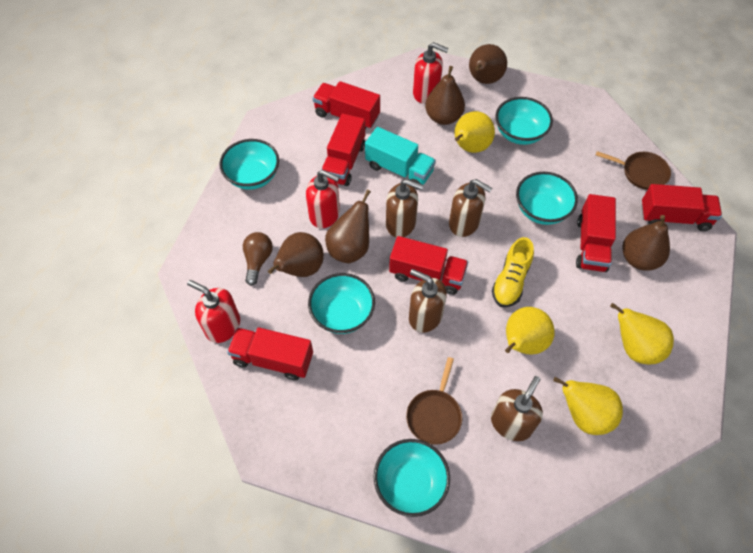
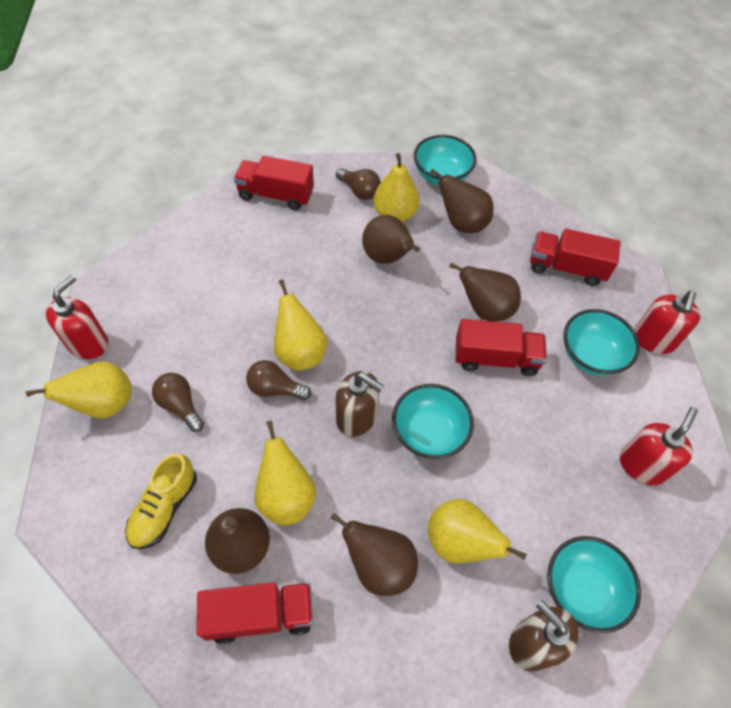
brown light bulb: 1 -> 3
brown pan: 2 -> 0
brown soap dispenser: 4 -> 2
red truck: 6 -> 4
turquoise bowl: 5 -> 4
turquoise truck: 1 -> 0
yellow pear: 4 -> 5

